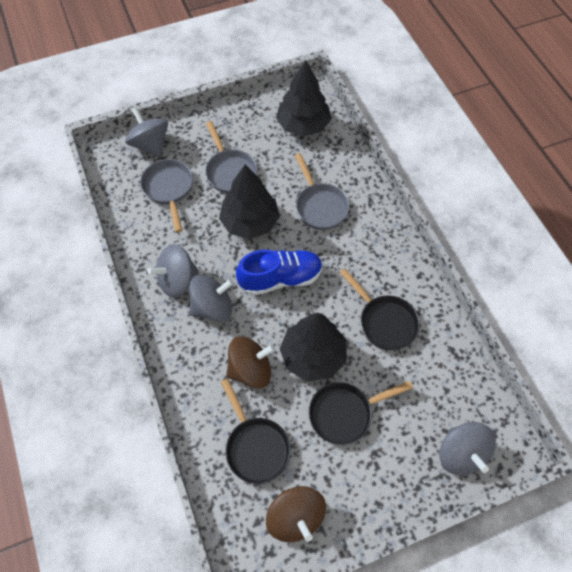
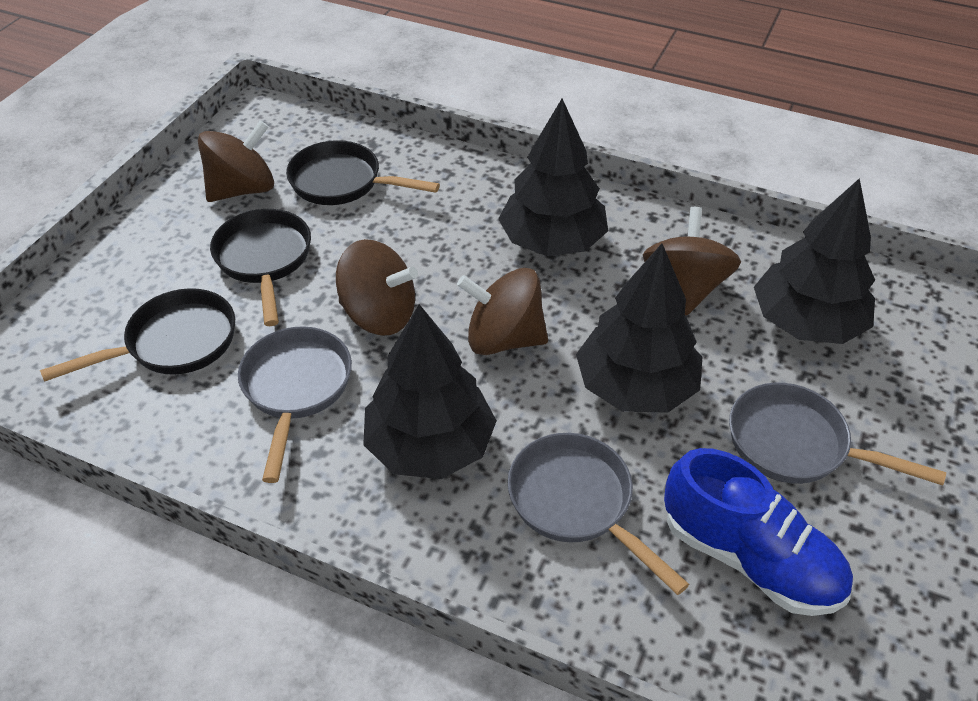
black tree: 3 -> 4
brown spinning top: 2 -> 4
grey spinning top: 4 -> 0

